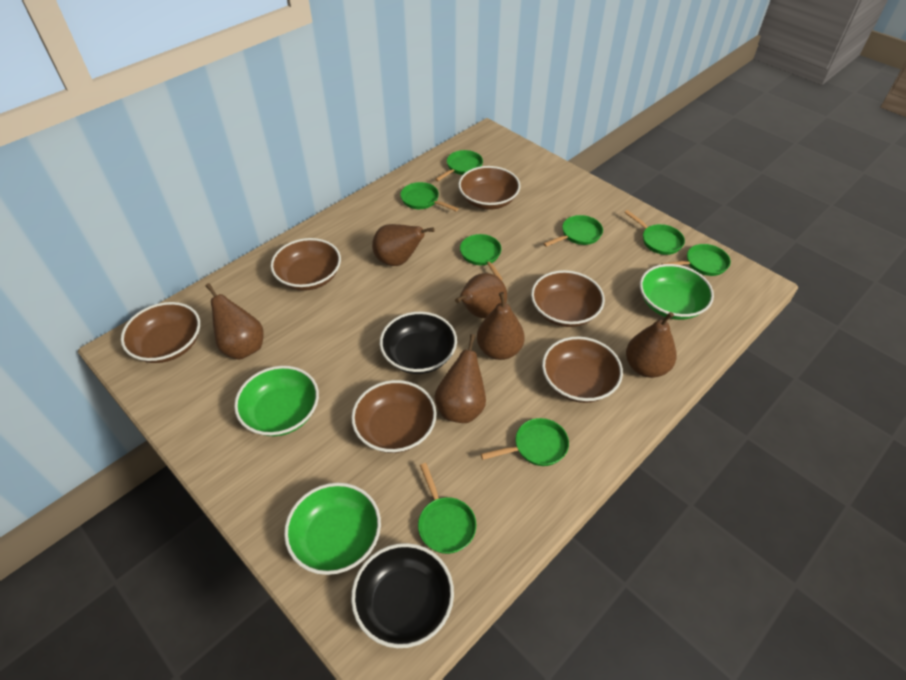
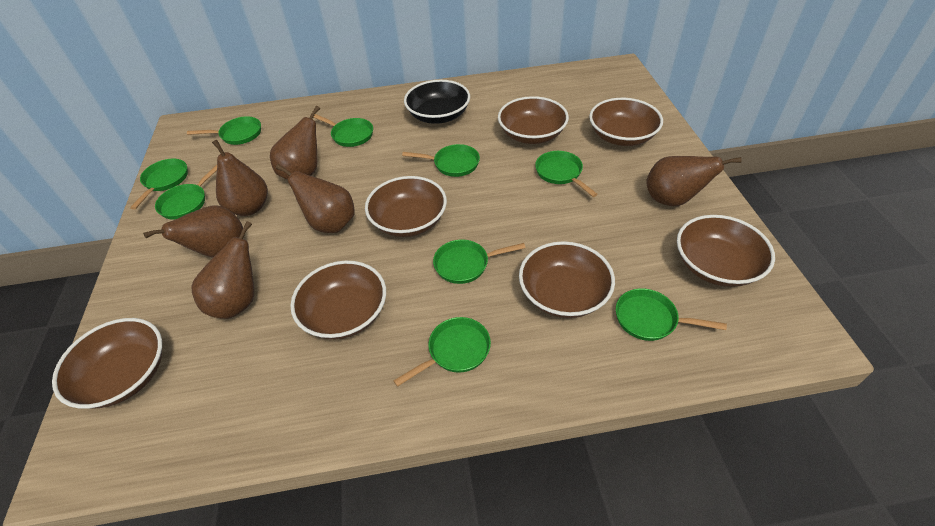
black bowl: 2 -> 1
brown bowl: 6 -> 7
green bowl: 3 -> 0
green pan: 8 -> 9

